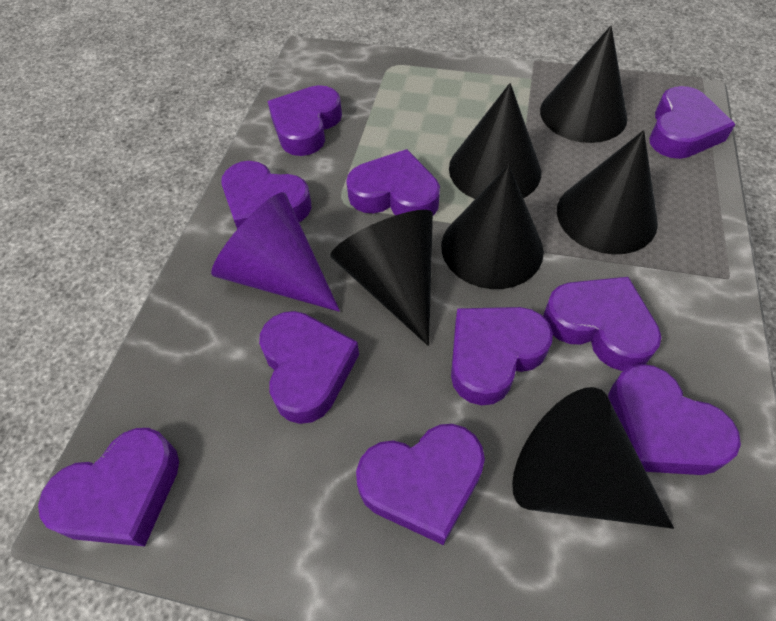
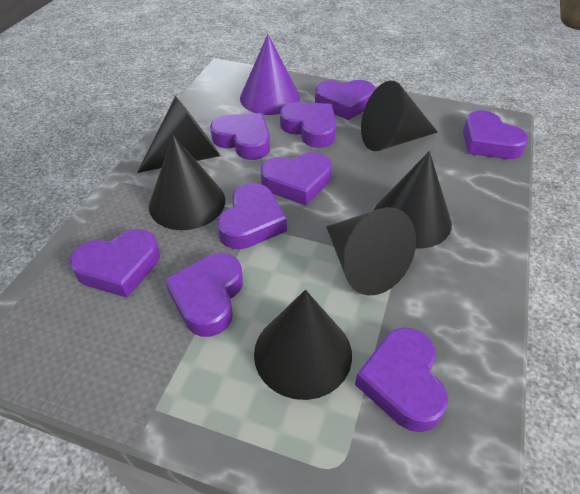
purple heart: 10 -> 9

